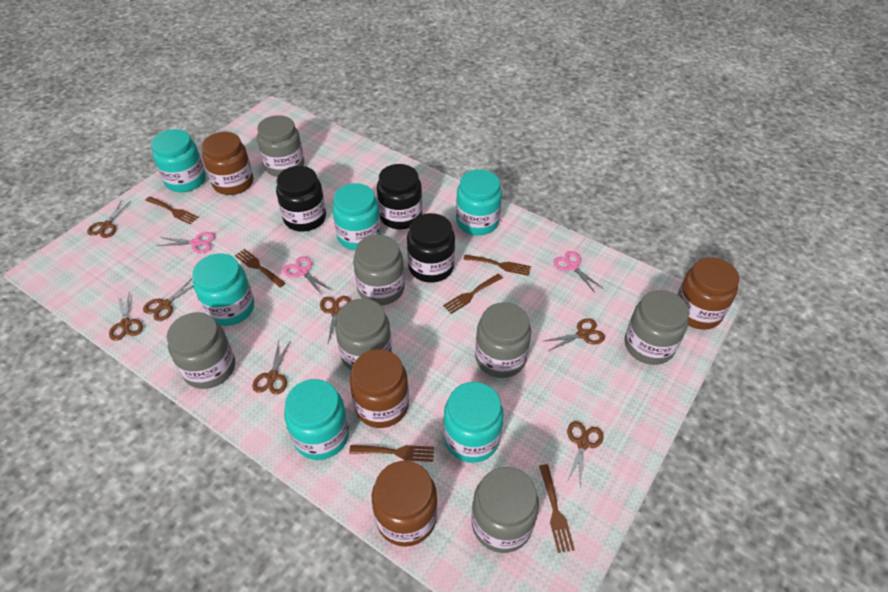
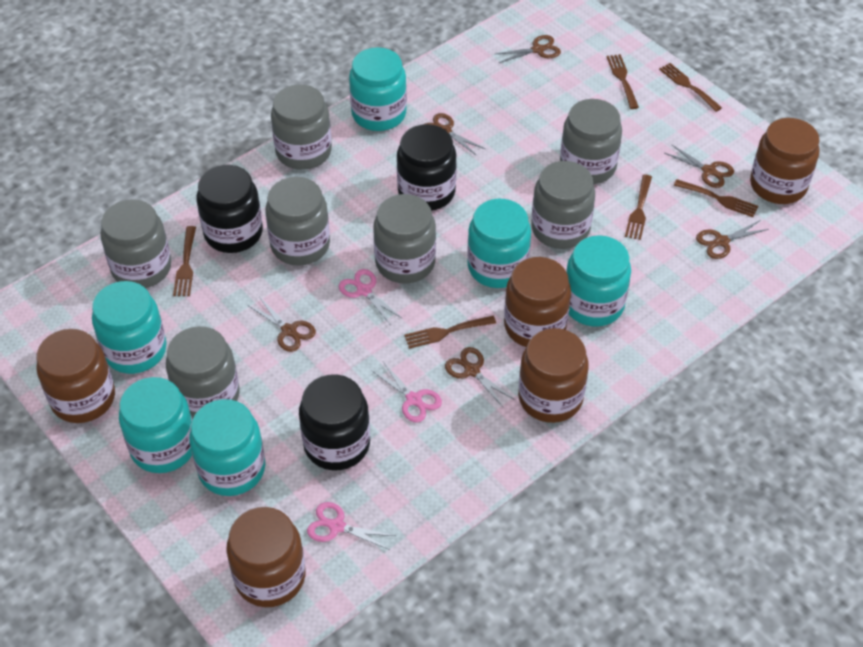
brown jar: 4 -> 5
brown scissors: 7 -> 6

